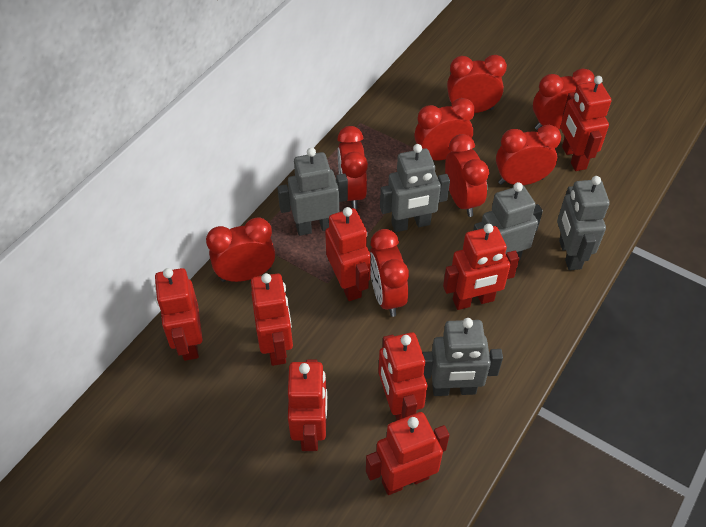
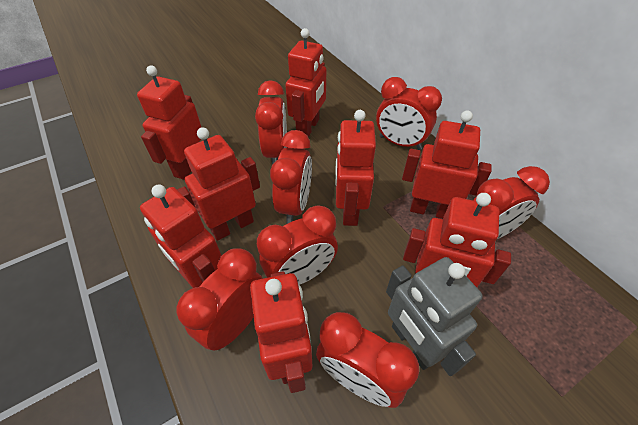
grey robot: 5 -> 1
red clock: 8 -> 7

